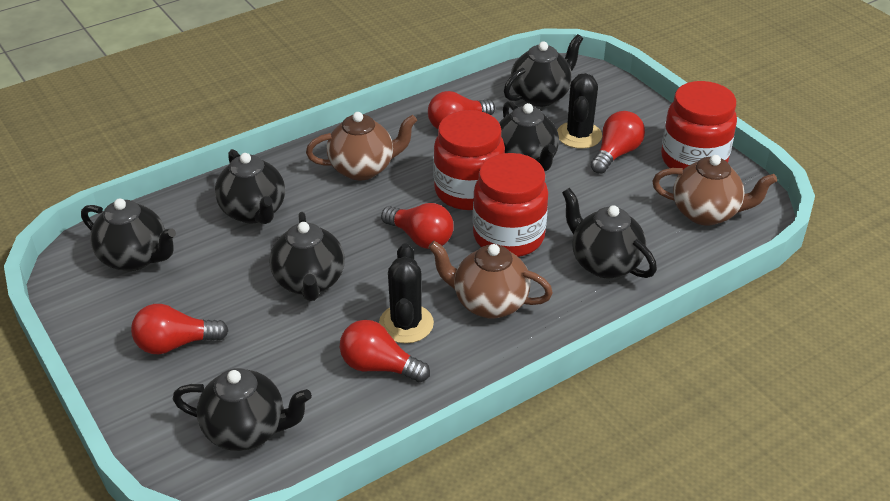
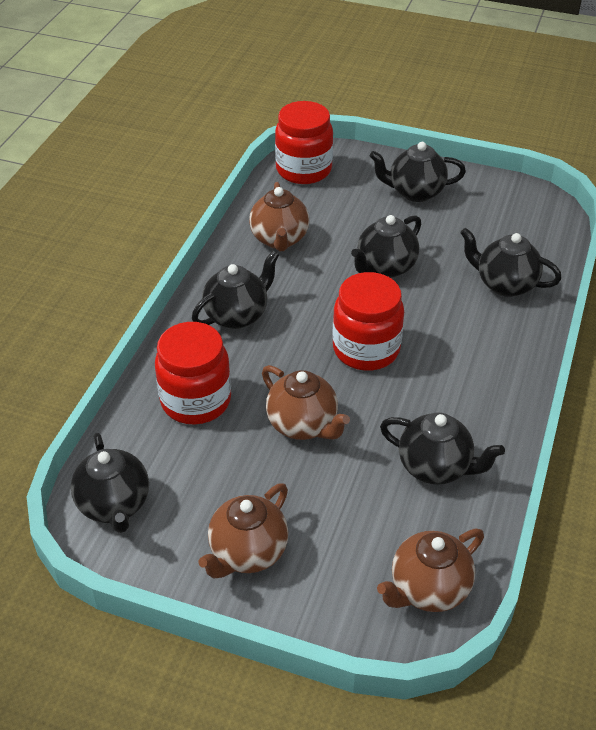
black cactus: 2 -> 0
black teapot: 7 -> 6
brown teapot: 3 -> 4
red light bulb: 5 -> 0

